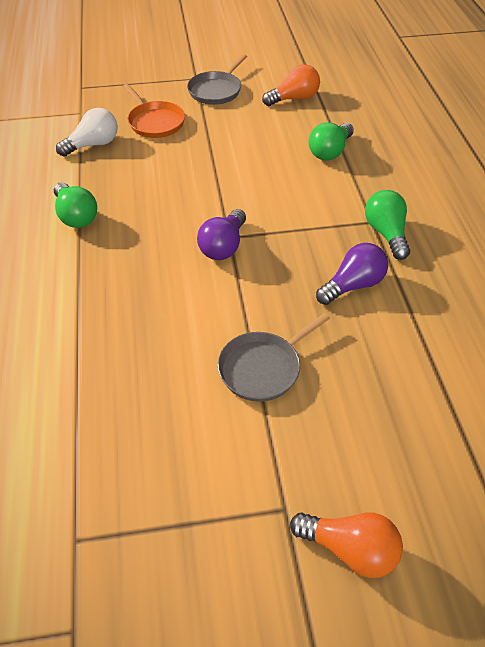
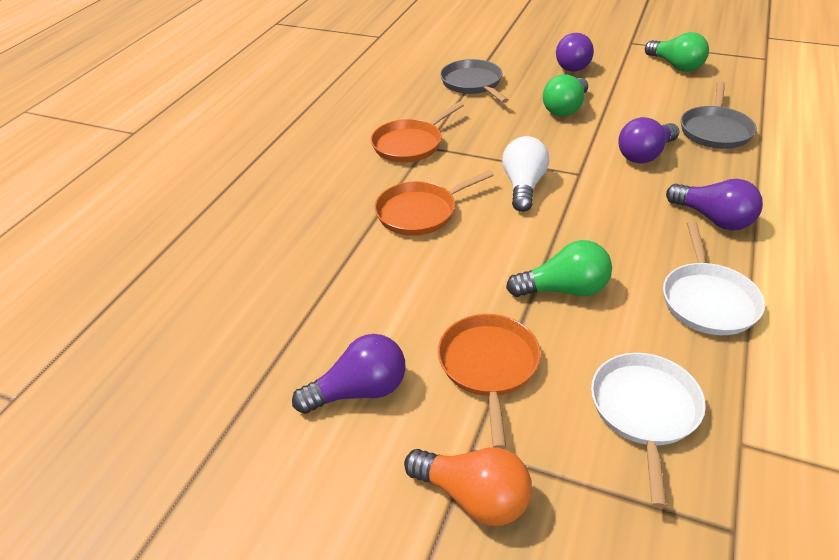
orange light bulb: 2 -> 1
orange pan: 1 -> 3
purple light bulb: 2 -> 4
white pan: 0 -> 2

